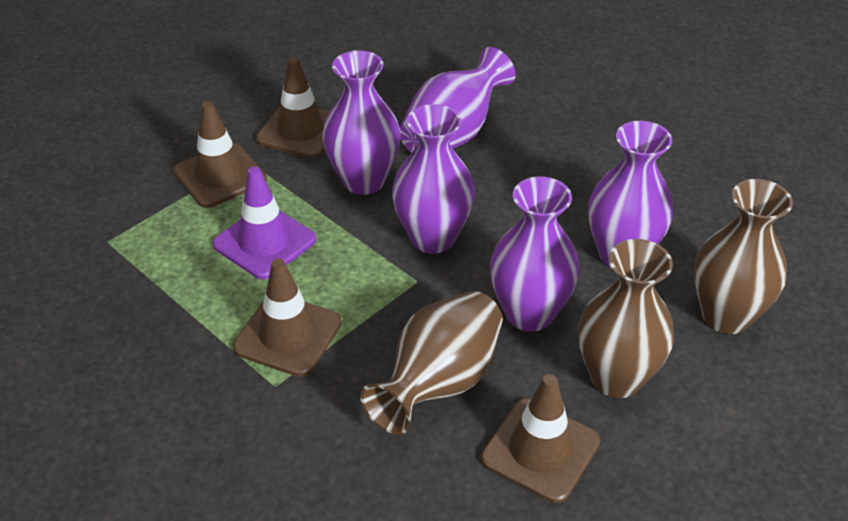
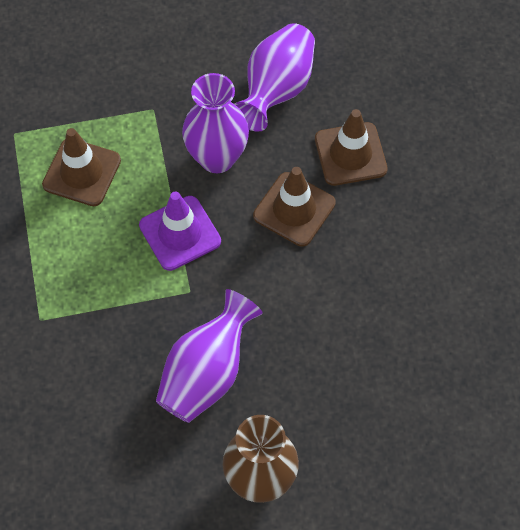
brown traffic cone: 4 -> 3
brown vase: 3 -> 1
purple vase: 5 -> 3

